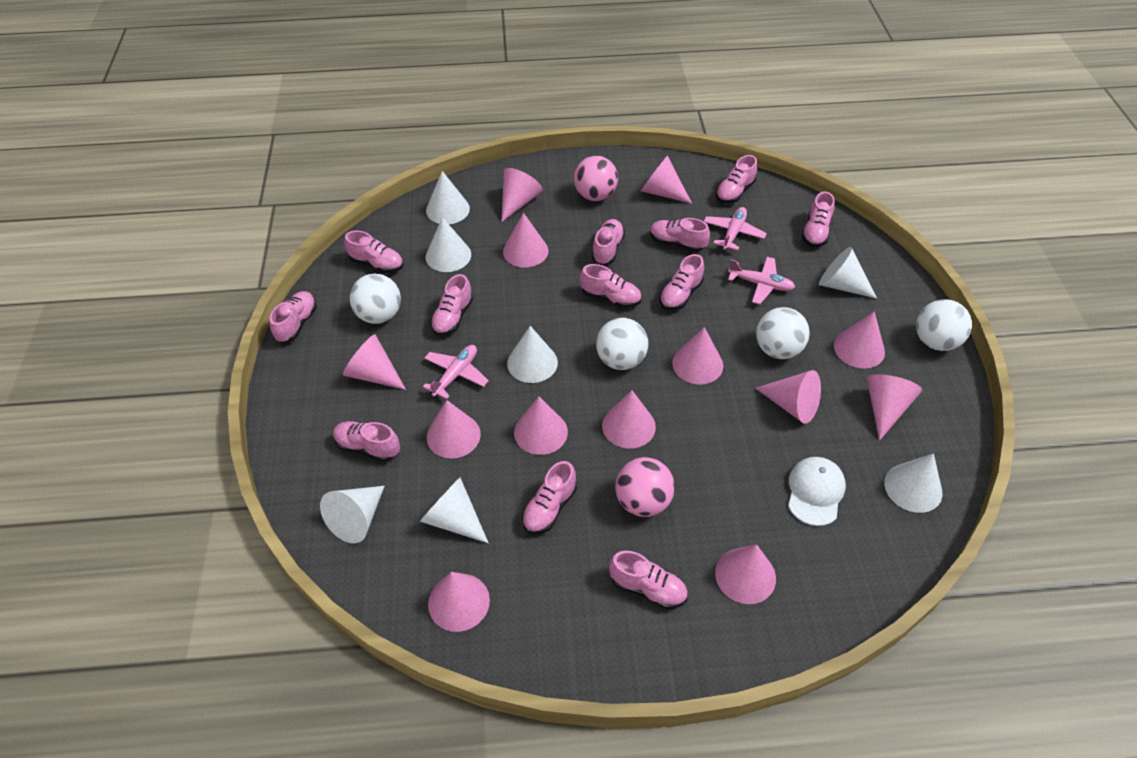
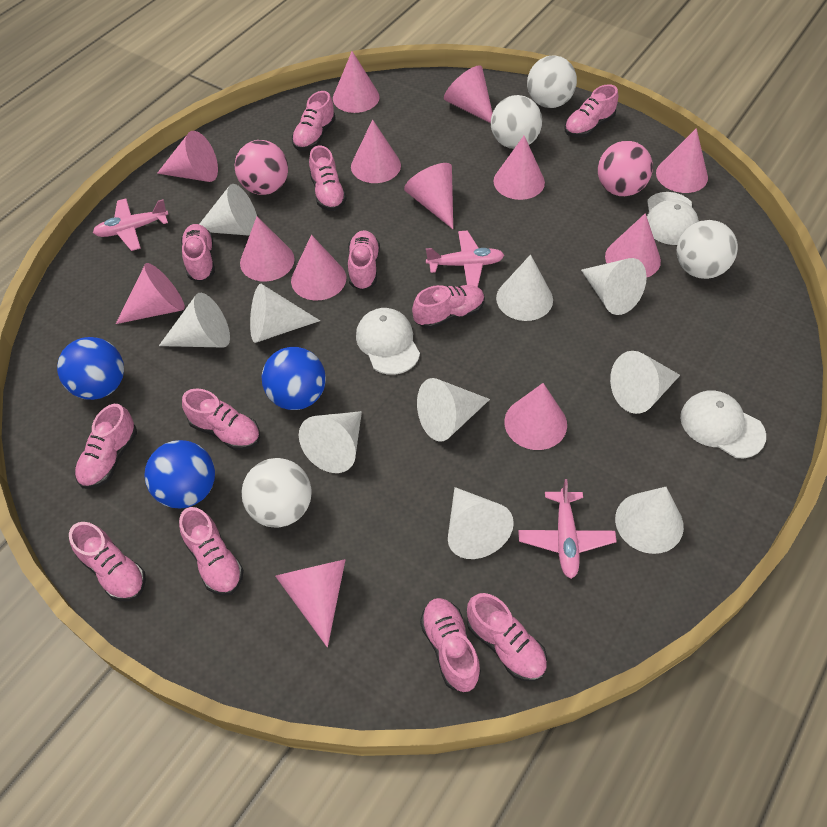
blue ball: 0 -> 3
white cap: 1 -> 3
white cone: 7 -> 10

